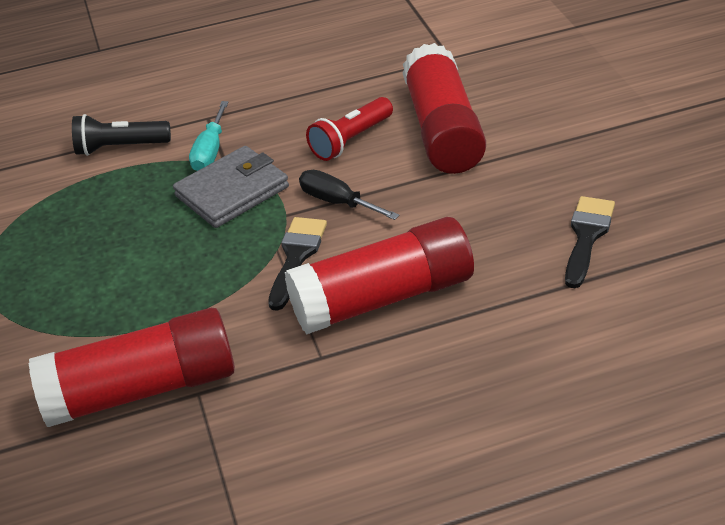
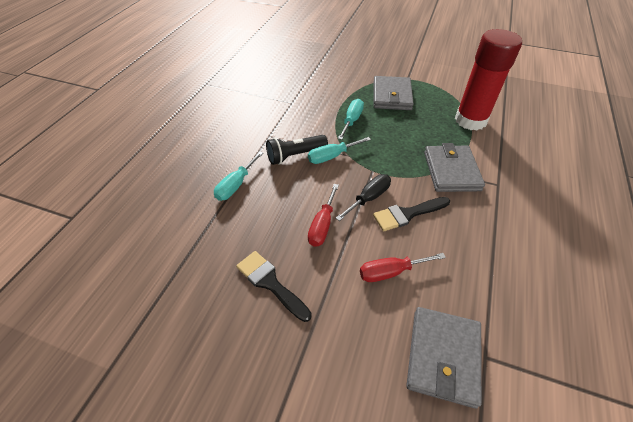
grey wallet: 1 -> 3
red flashlight: 1 -> 0
red glue stick: 3 -> 1
red screwdriver: 0 -> 2
turquoise screwdriver: 1 -> 3

